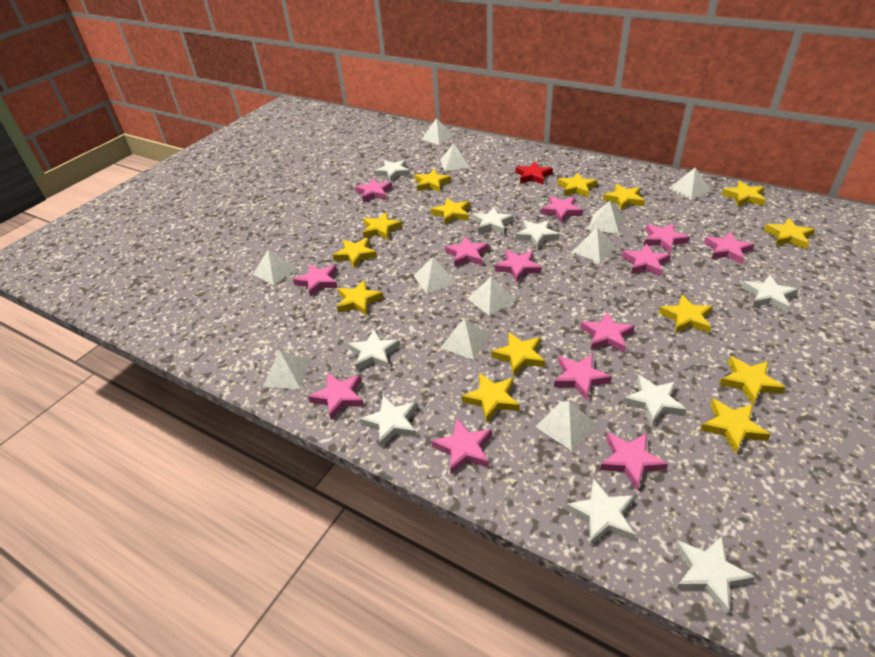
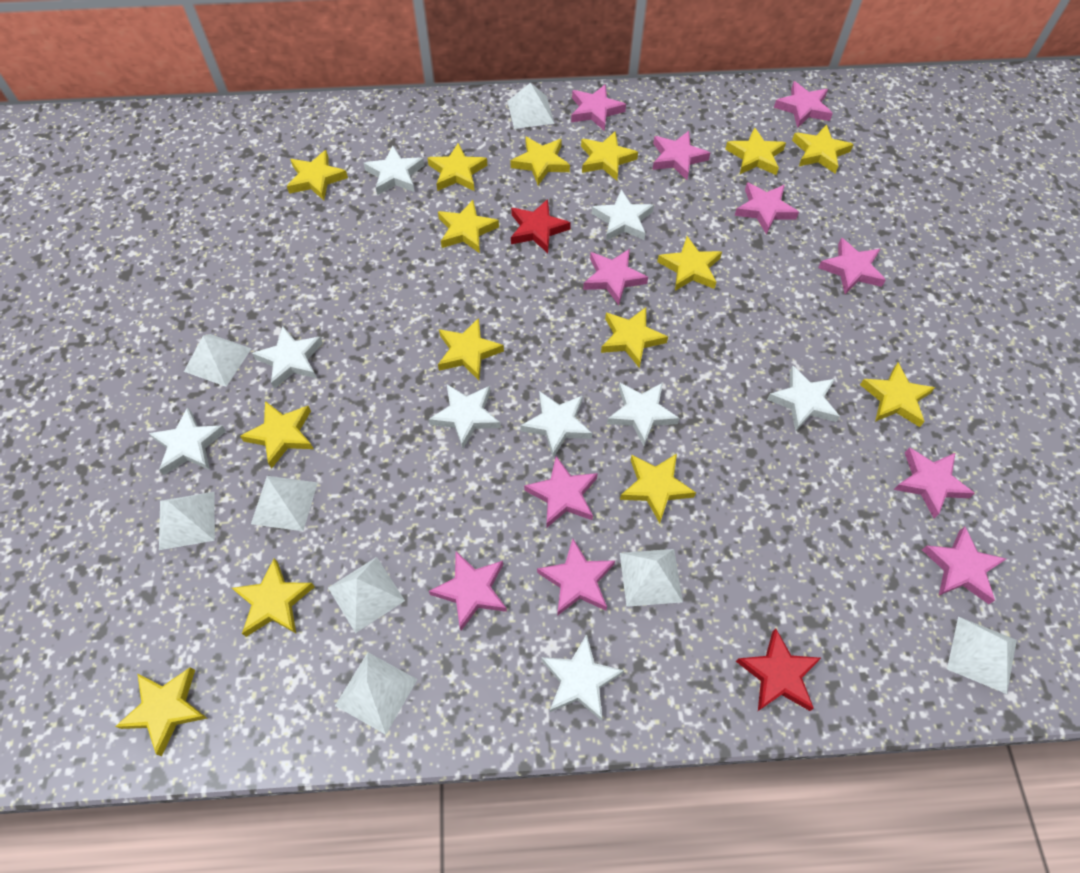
pink star: 13 -> 11
red star: 1 -> 2
white pyramid: 11 -> 8
yellow star: 14 -> 15

